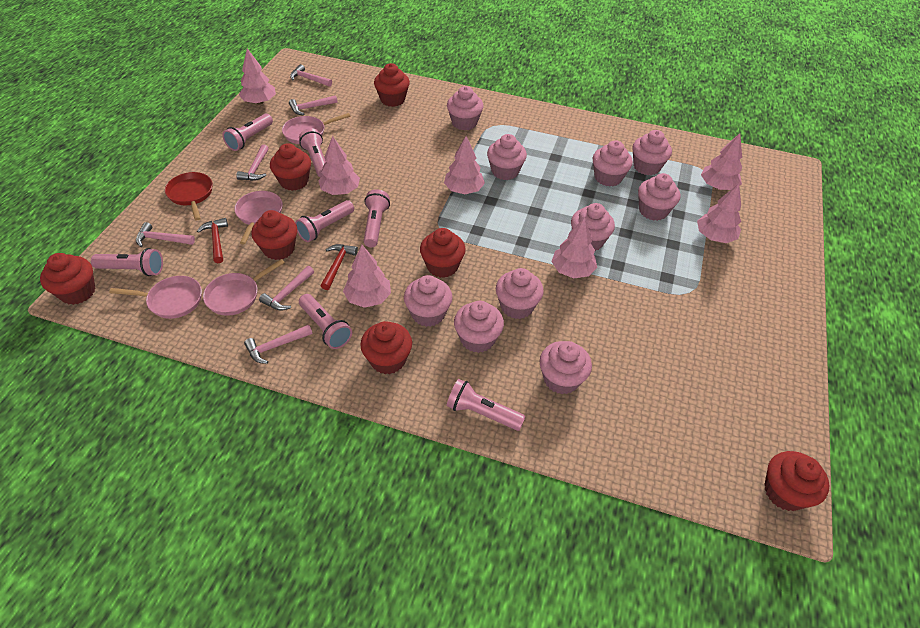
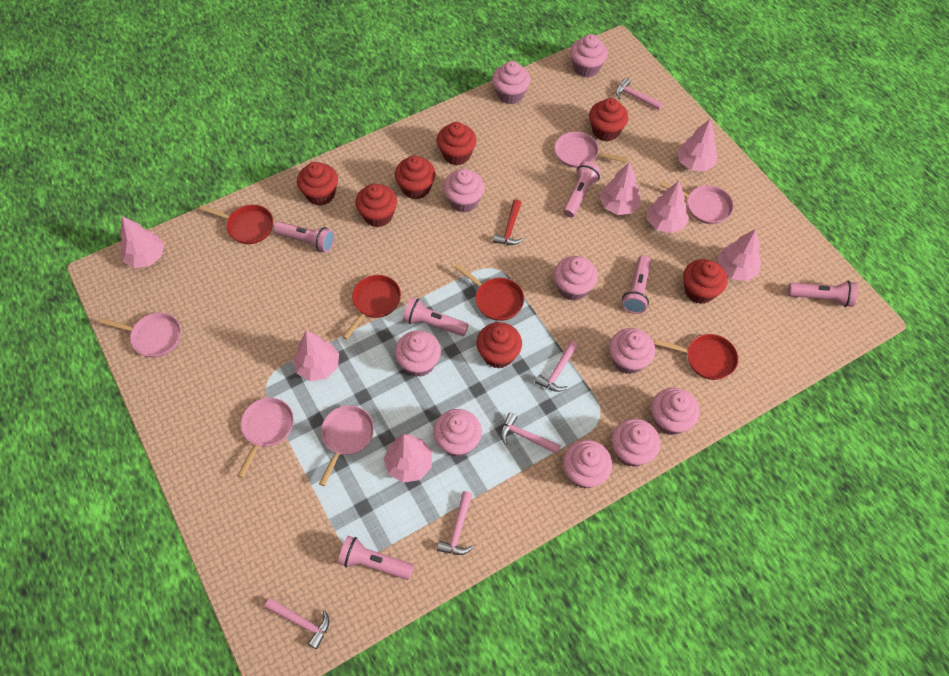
pink flashlight: 7 -> 6
pink hammer: 6 -> 5
pink pan: 4 -> 5
red hammer: 2 -> 1
red pan: 1 -> 4

